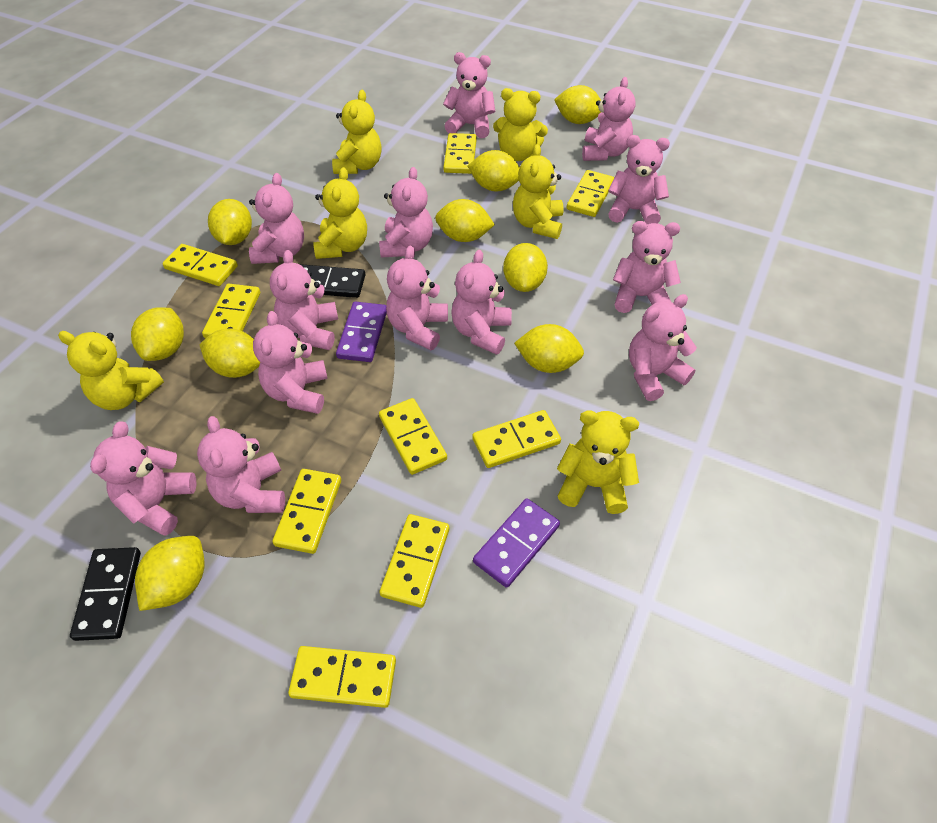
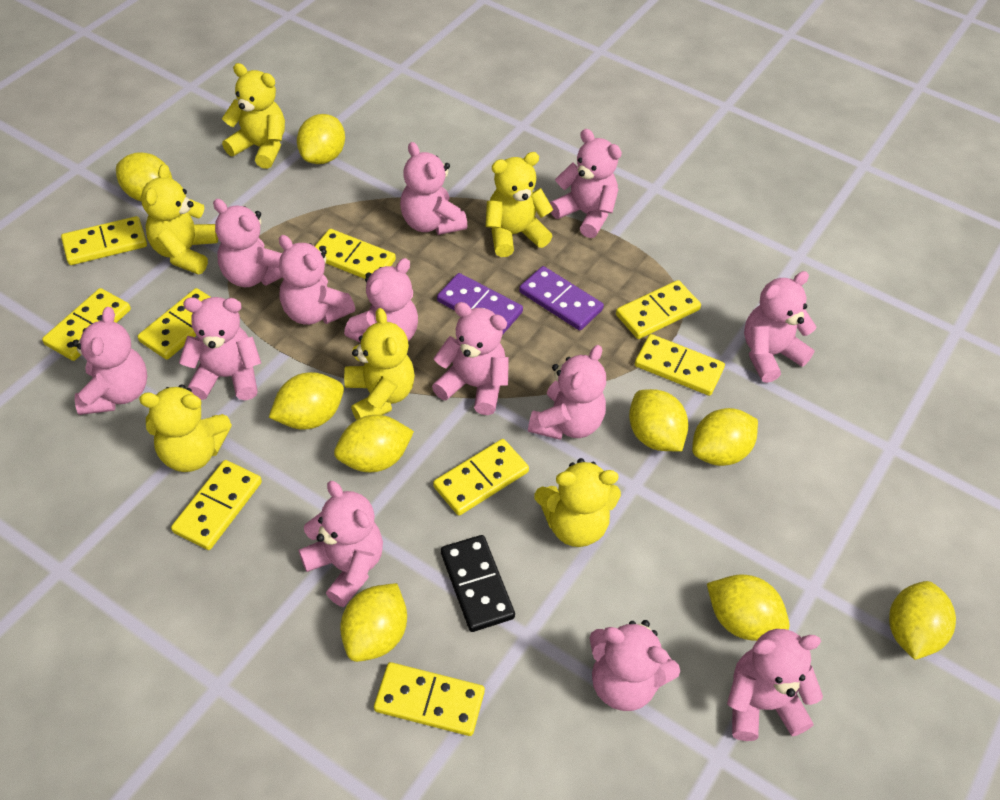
black domino: 2 -> 1

